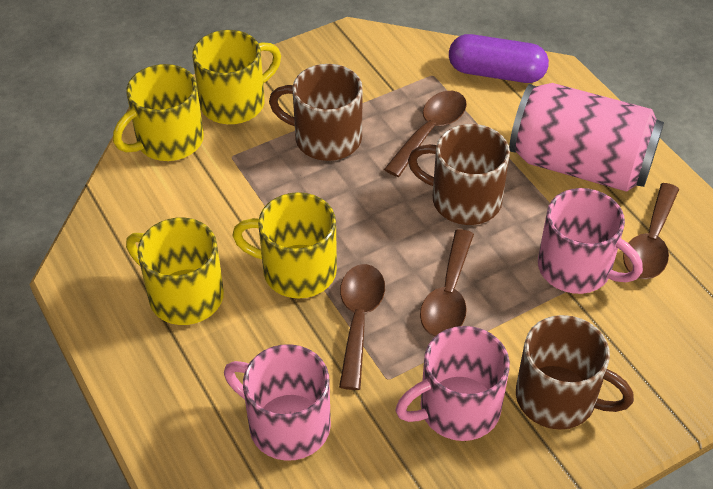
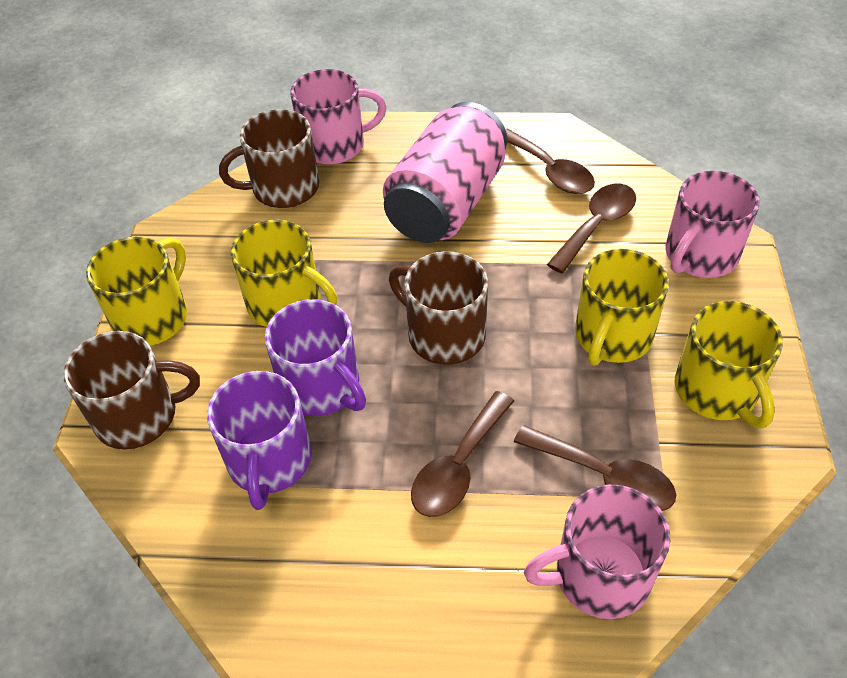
purple capsule: 1 -> 0
purple mug: 0 -> 2

